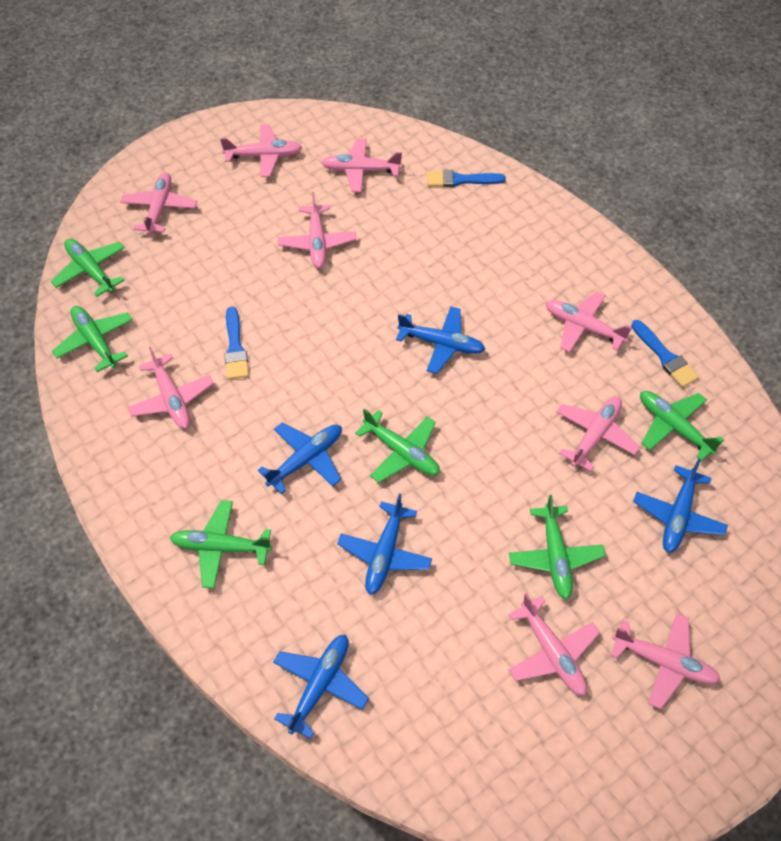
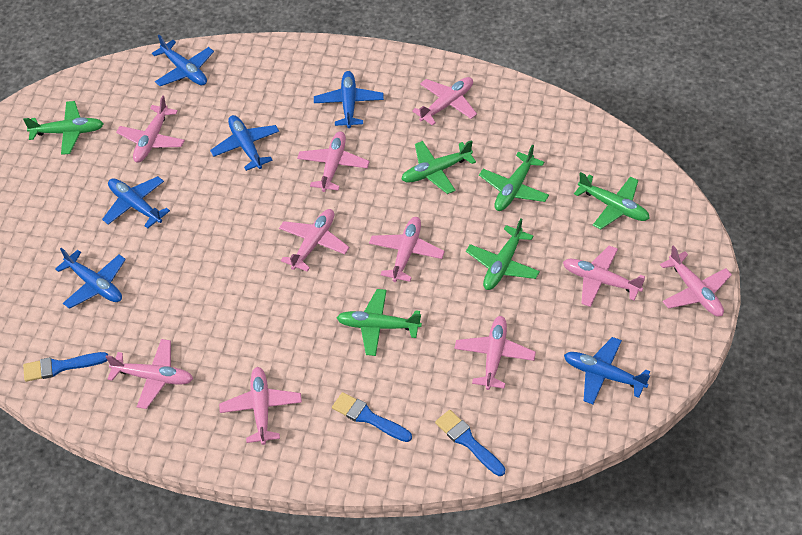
blue plane: 5 -> 6
pink plane: 9 -> 10

